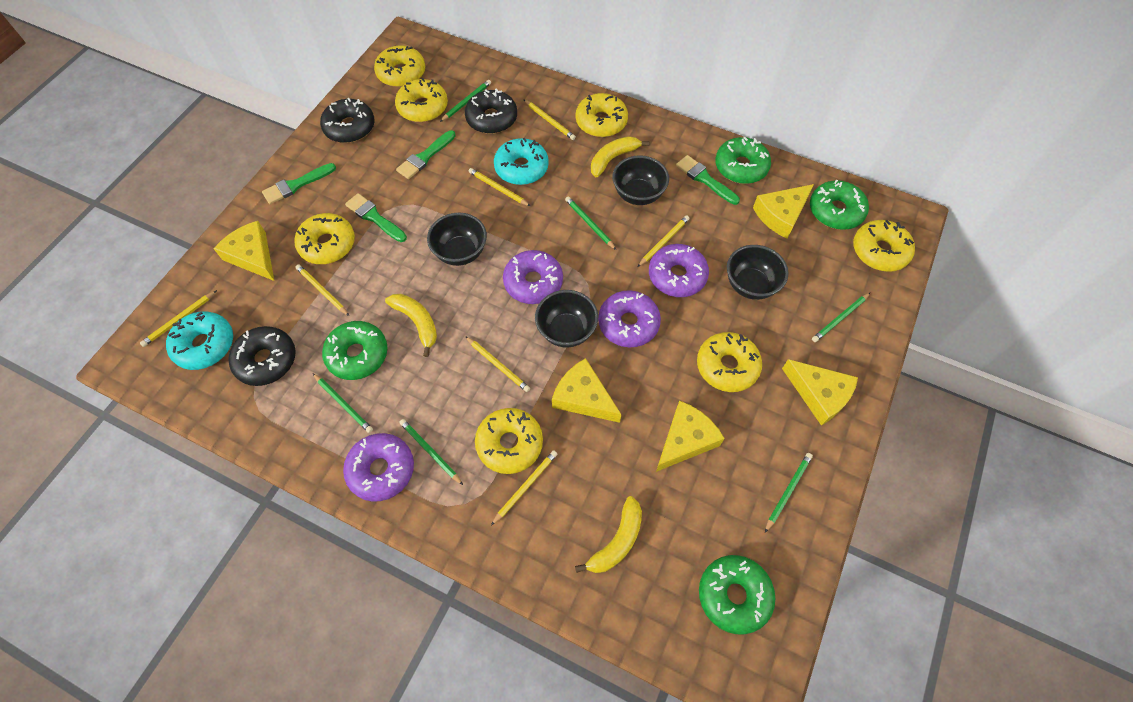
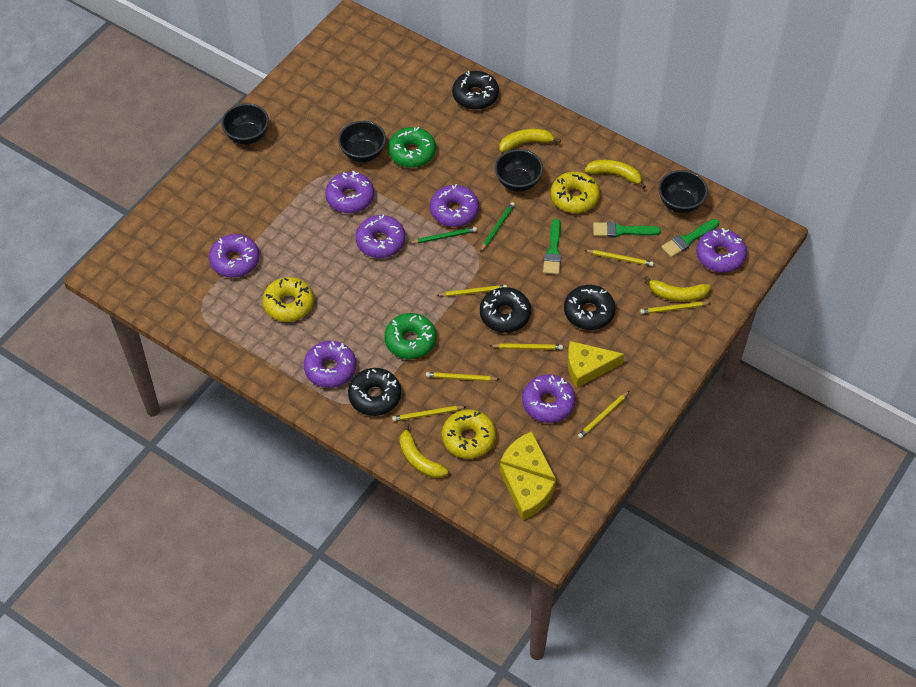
black donut: 3 -> 4
green brush: 4 -> 3
green donut: 4 -> 2
green pencil: 6 -> 2
purple donut: 4 -> 7
turquoise donut: 2 -> 0
yellow banana: 3 -> 4
yellow cheese: 5 -> 3
yellow donut: 7 -> 3

